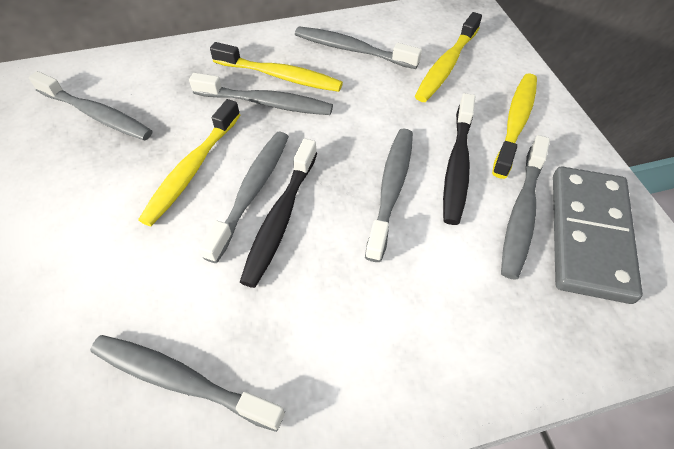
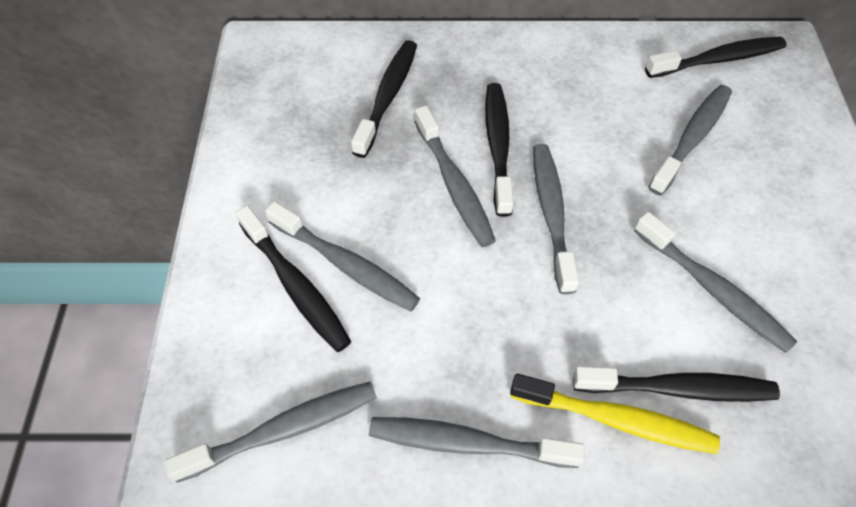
black toothbrush: 2 -> 5
grey domino: 1 -> 0
yellow toothbrush: 4 -> 1

